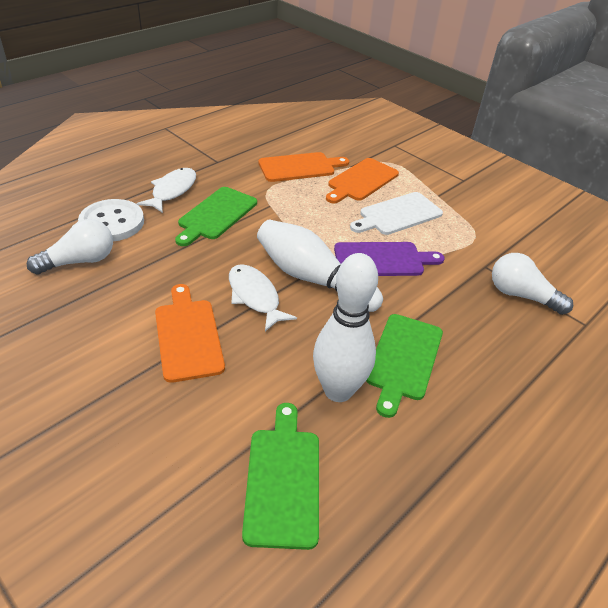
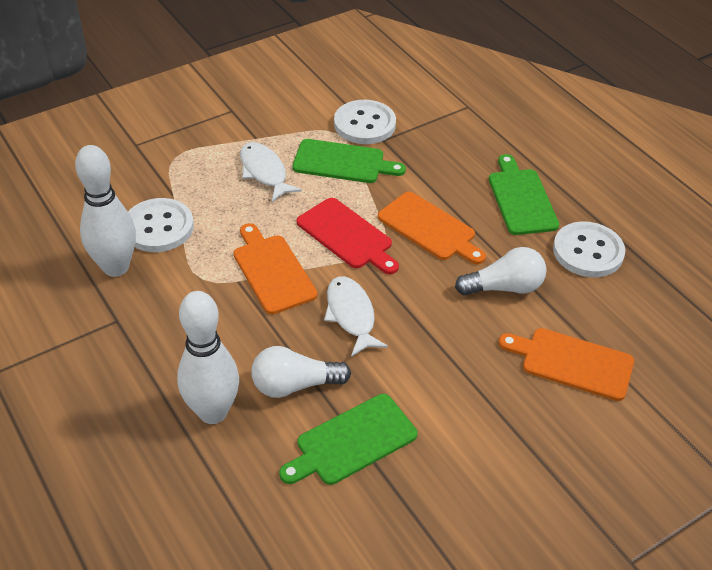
purple cutting board: 1 -> 0
red cutting board: 0 -> 1
white button: 1 -> 3
white cutting board: 1 -> 0

